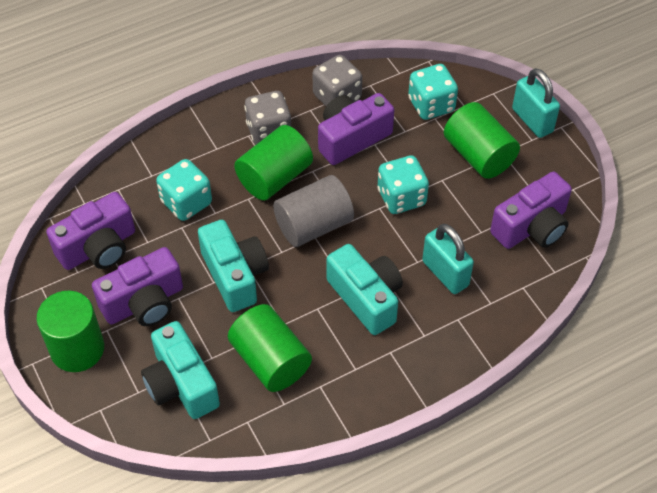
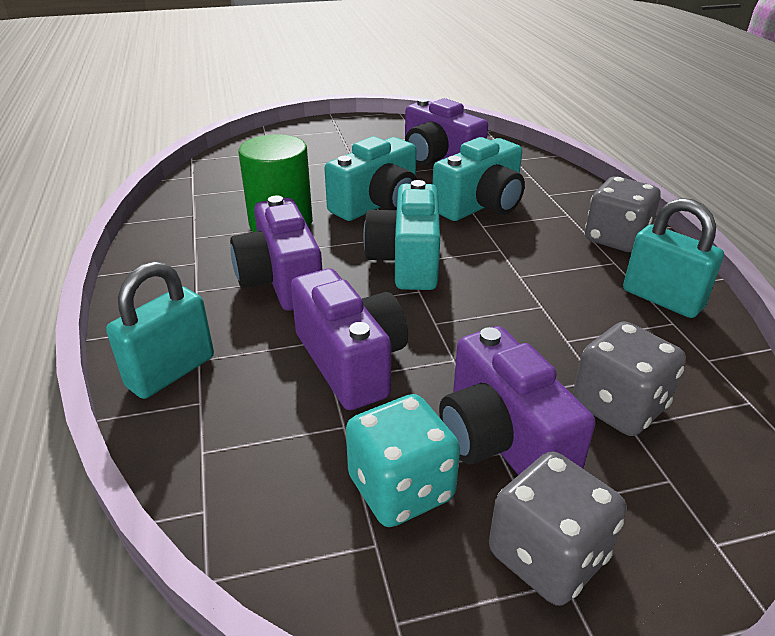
green cylinder: 4 -> 1
grey cylinder: 1 -> 0
grey dice: 2 -> 3
turquoise dice: 3 -> 1

